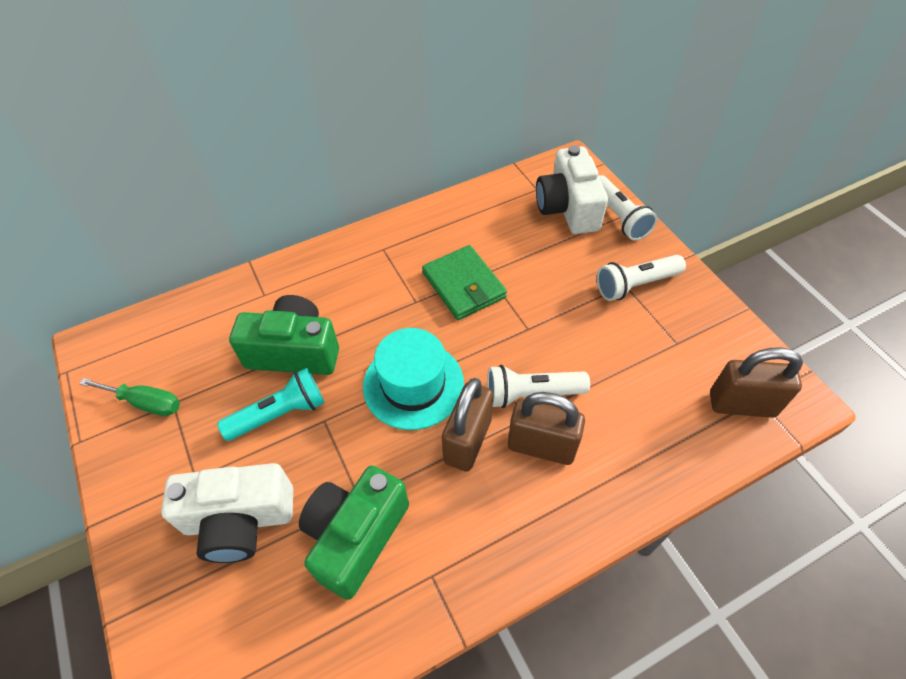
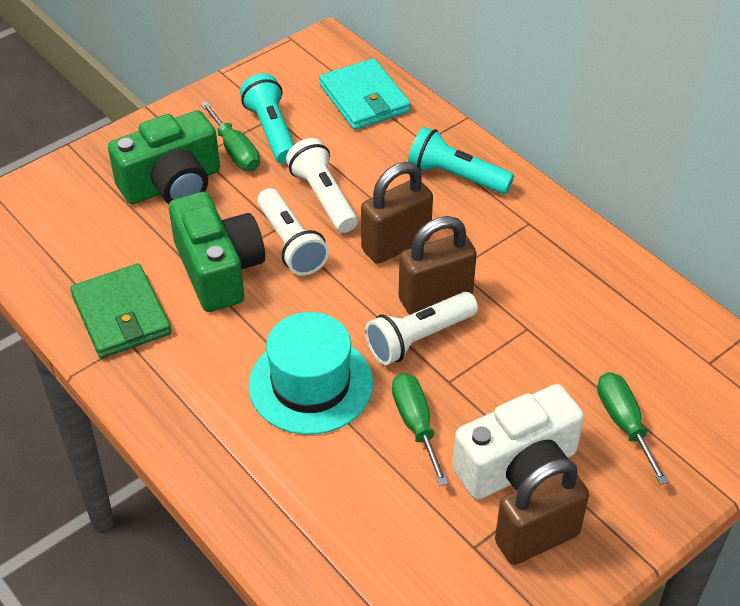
green screwdriver: 1 -> 3
turquoise flashlight: 1 -> 2
turquoise wallet: 0 -> 1
white camera: 2 -> 1

